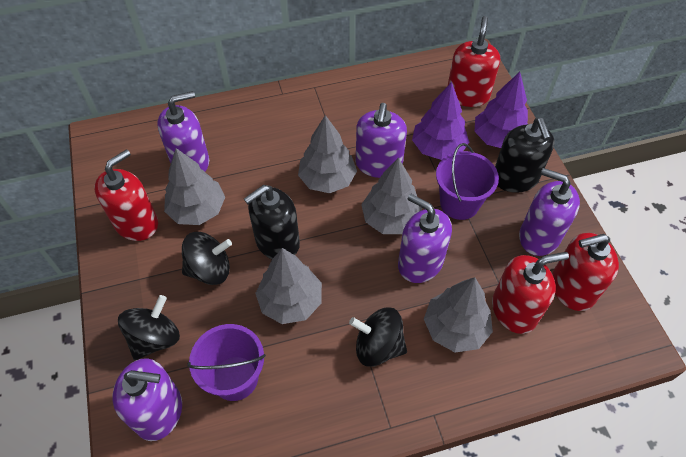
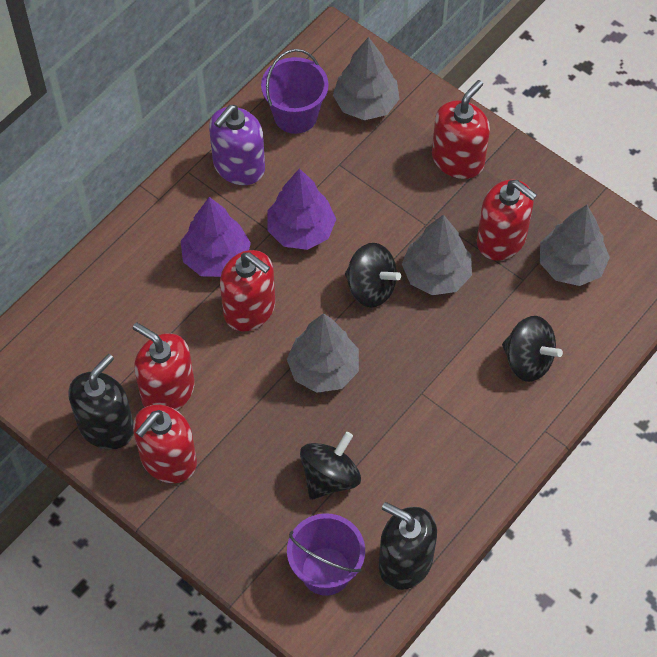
grey tree: 5 -> 4
purple soap dispenser: 5 -> 1
red soap dispenser: 4 -> 5

